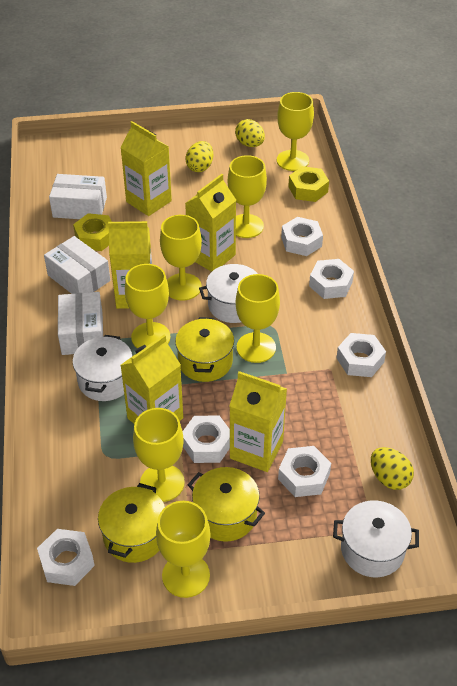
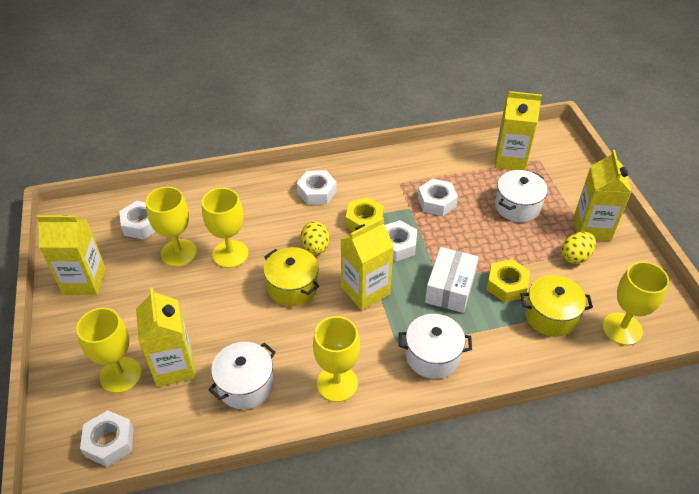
white box: 3 -> 1
white nut: 6 -> 5
yellow egg: 3 -> 2
yellow goblet: 7 -> 5
yellow pot: 3 -> 2

